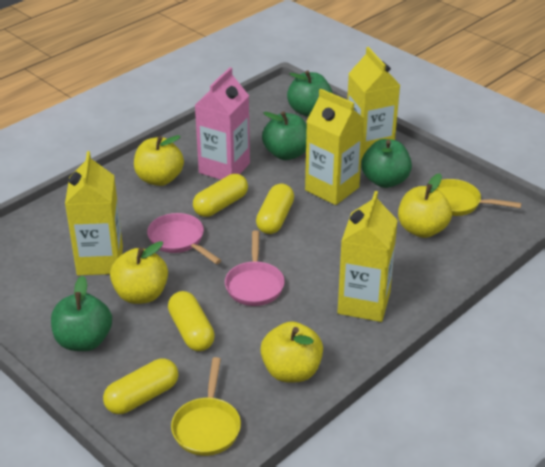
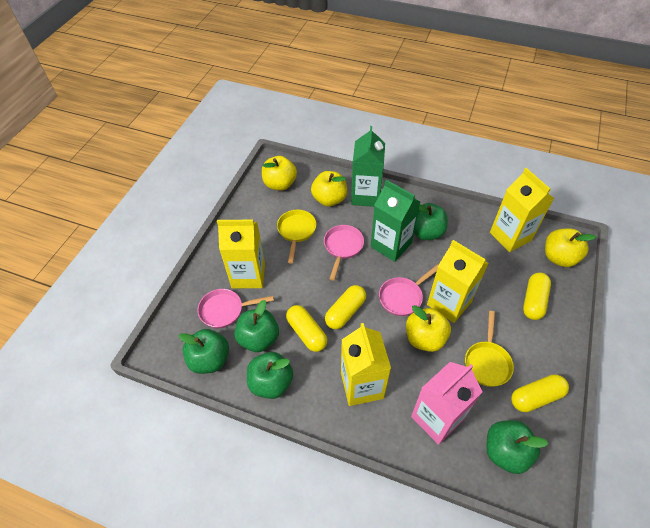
green apple: 4 -> 5
green carton: 0 -> 2
pink pan: 2 -> 3

